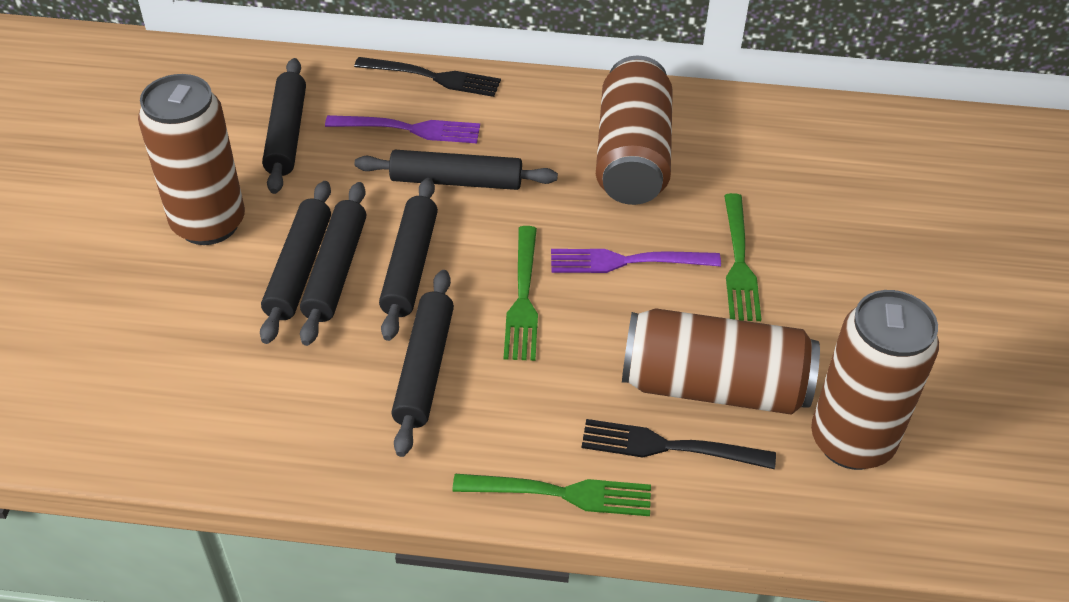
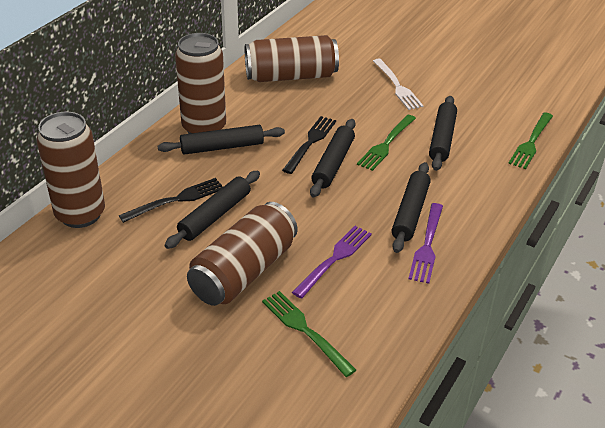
black rolling pin: 6 -> 5
white fork: 0 -> 1

